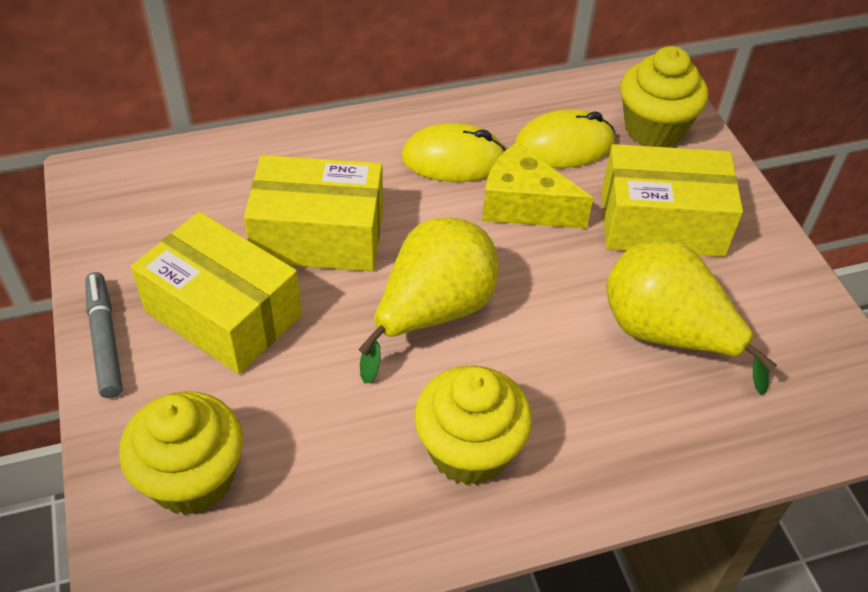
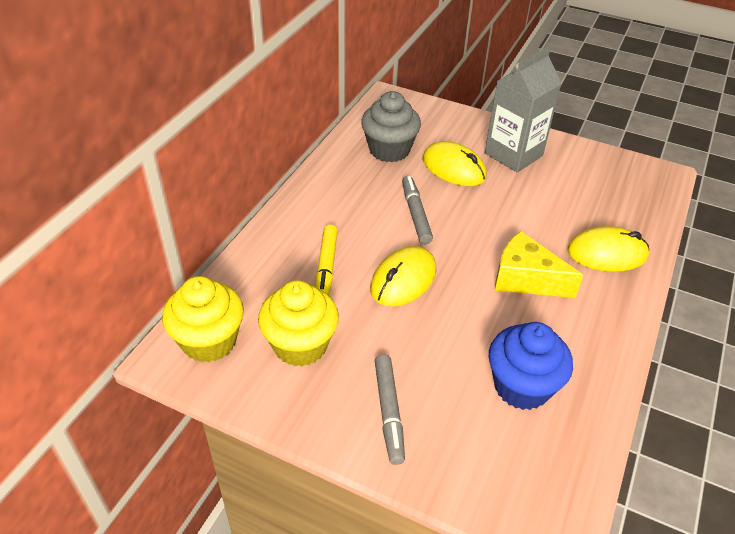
blue cupcake: 0 -> 1
grey carton: 0 -> 1
grey cupcake: 0 -> 1
grey marker: 1 -> 2
yellow box: 3 -> 0
yellow cupcake: 3 -> 2
yellow marker: 0 -> 1
yellow mouse: 2 -> 3
yellow pear: 2 -> 0

